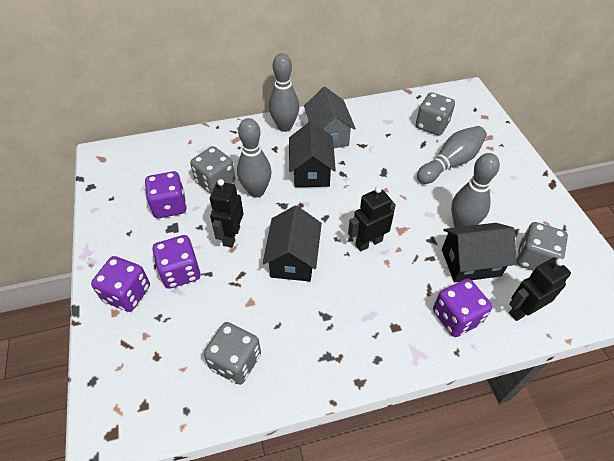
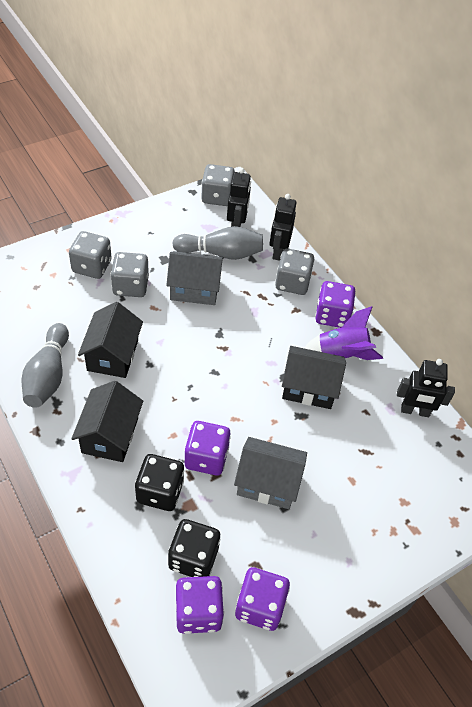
black dice: 0 -> 2
grey bowling pin: 4 -> 2
grey house: 1 -> 2
purple rocket: 0 -> 1

